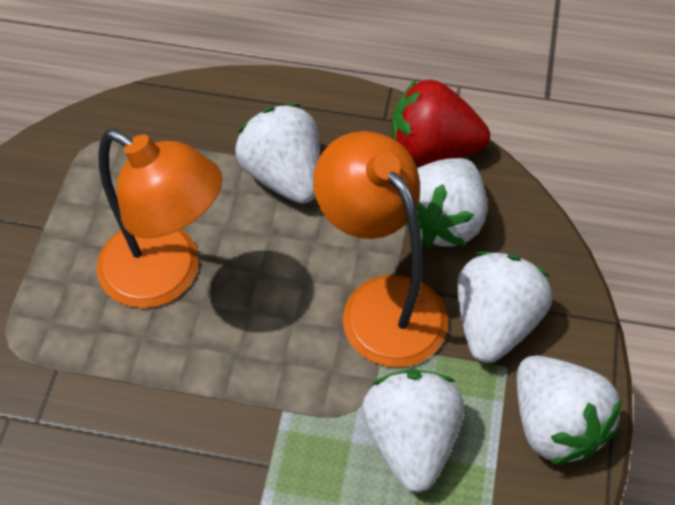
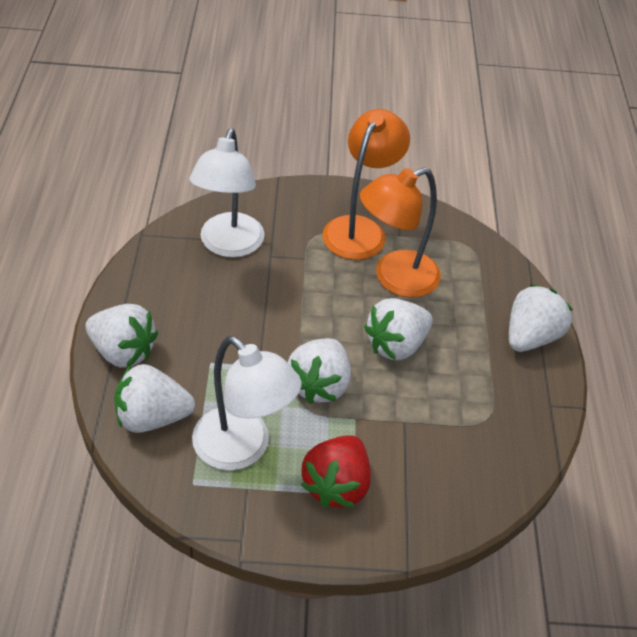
white lamp: 0 -> 2

